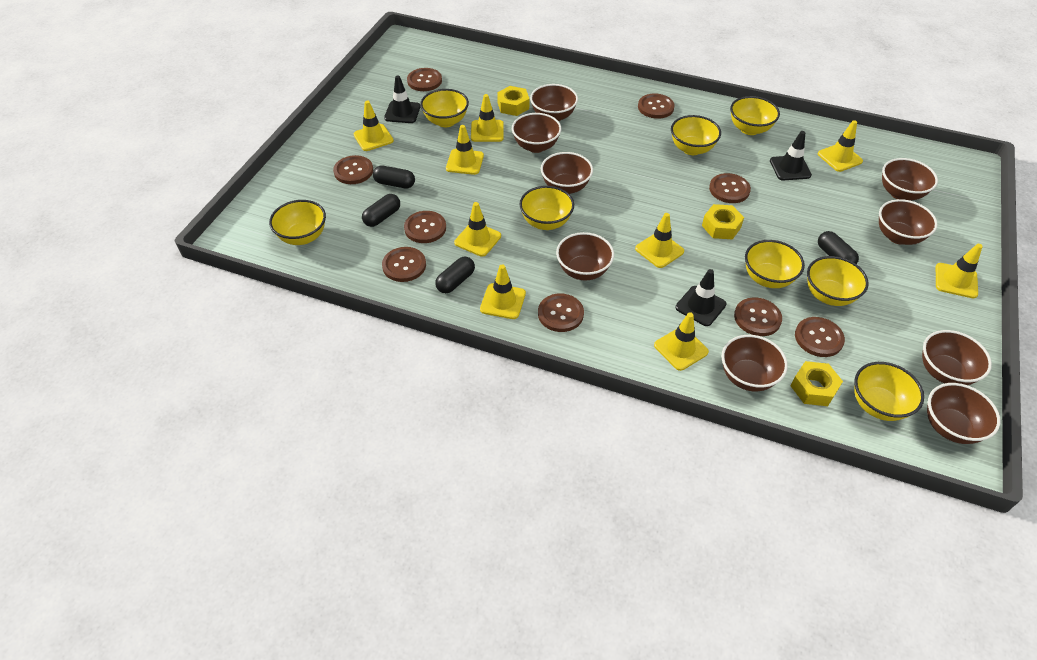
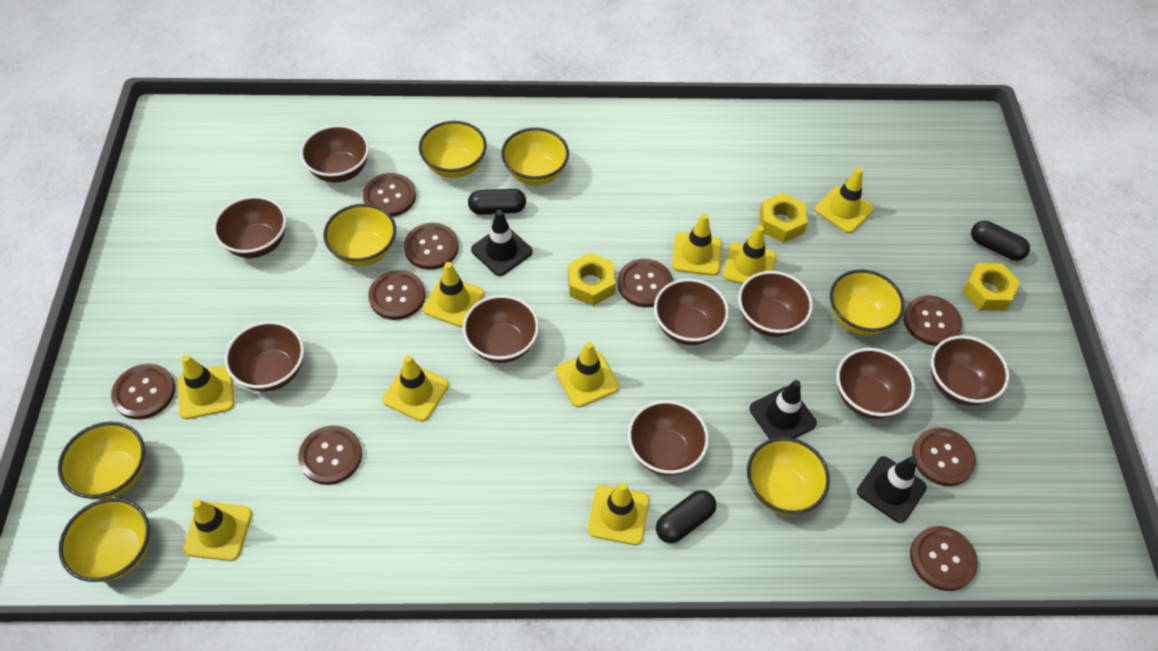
black capsule: 4 -> 3
yellow bowl: 8 -> 7

